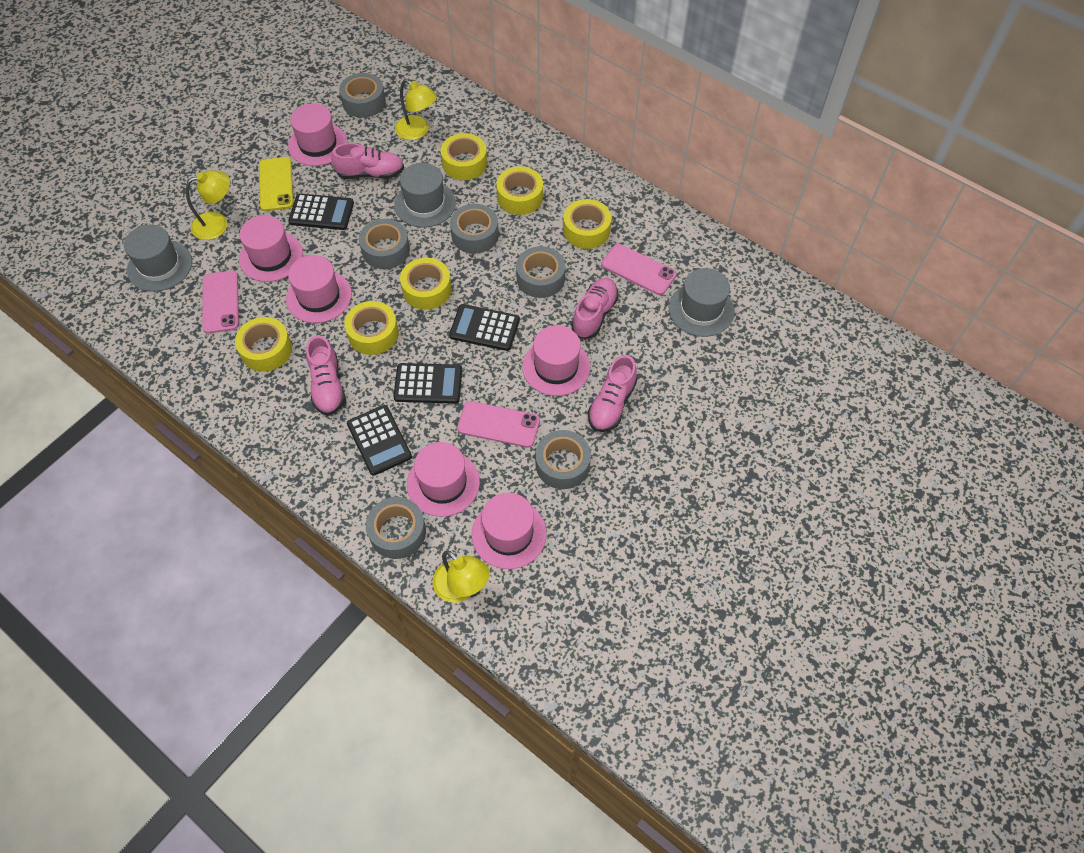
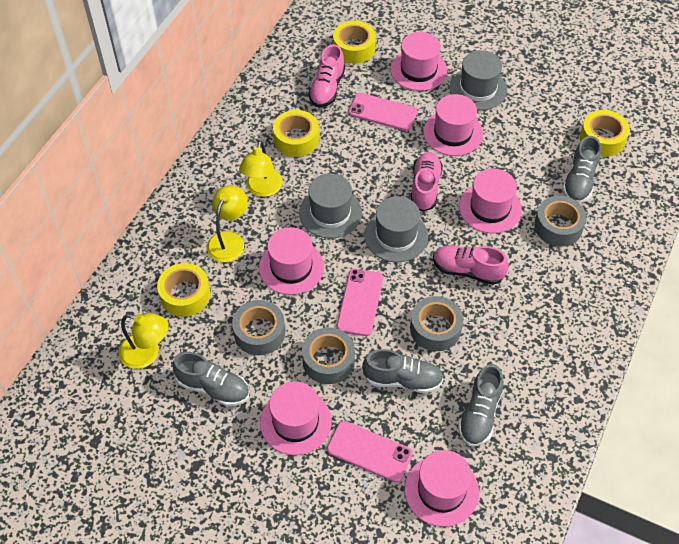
black calculator: 4 -> 0
grey shoe: 0 -> 4
grey tape: 6 -> 4
pink shoe: 4 -> 3
yellow phone: 1 -> 0
yellow tape: 6 -> 4

